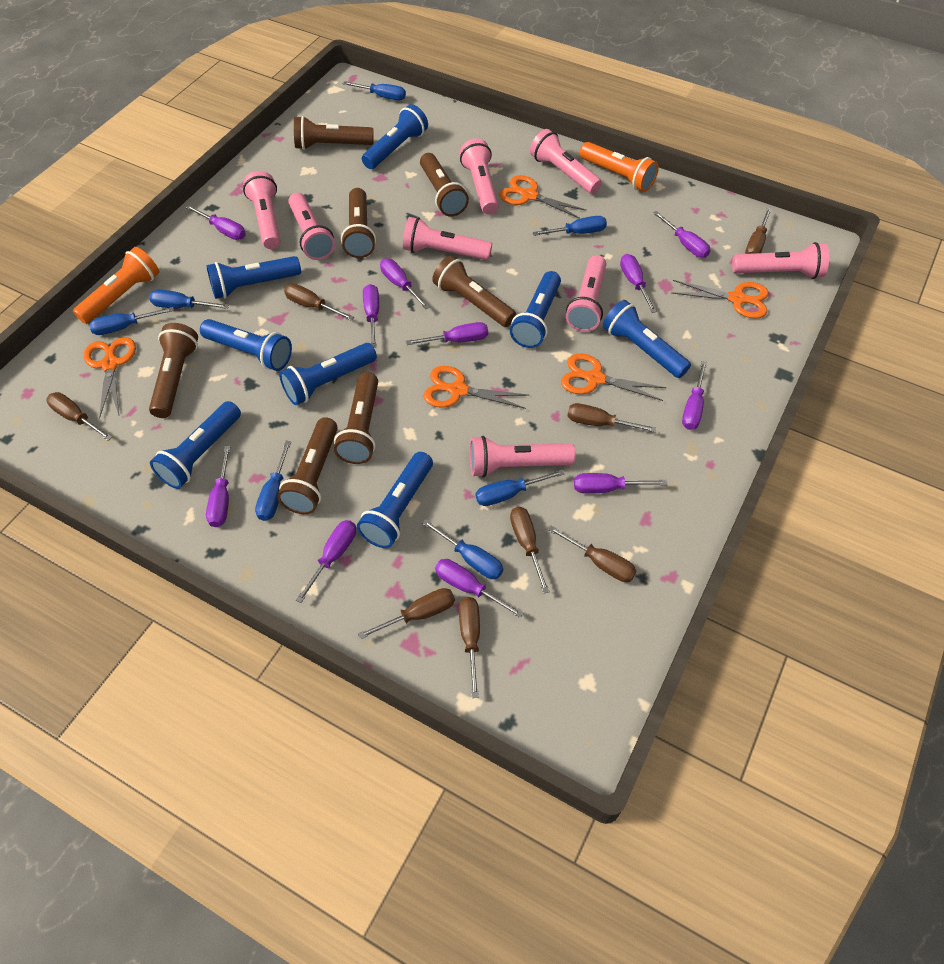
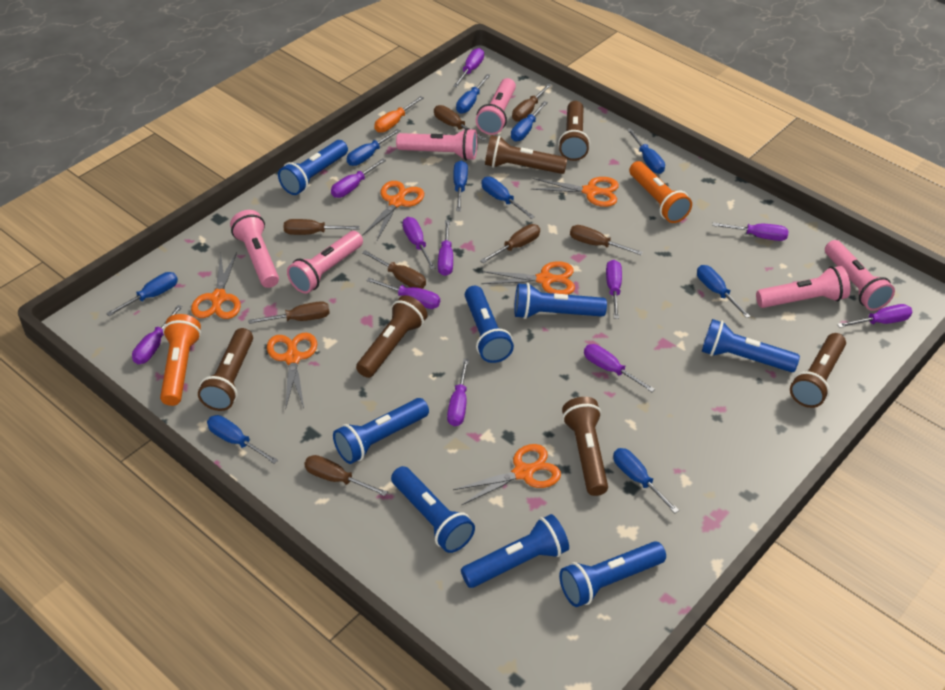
blue screwdriver: 7 -> 10
brown flashlight: 7 -> 6
orange scissors: 5 -> 6
orange screwdriver: 0 -> 1
pink flashlight: 8 -> 6

